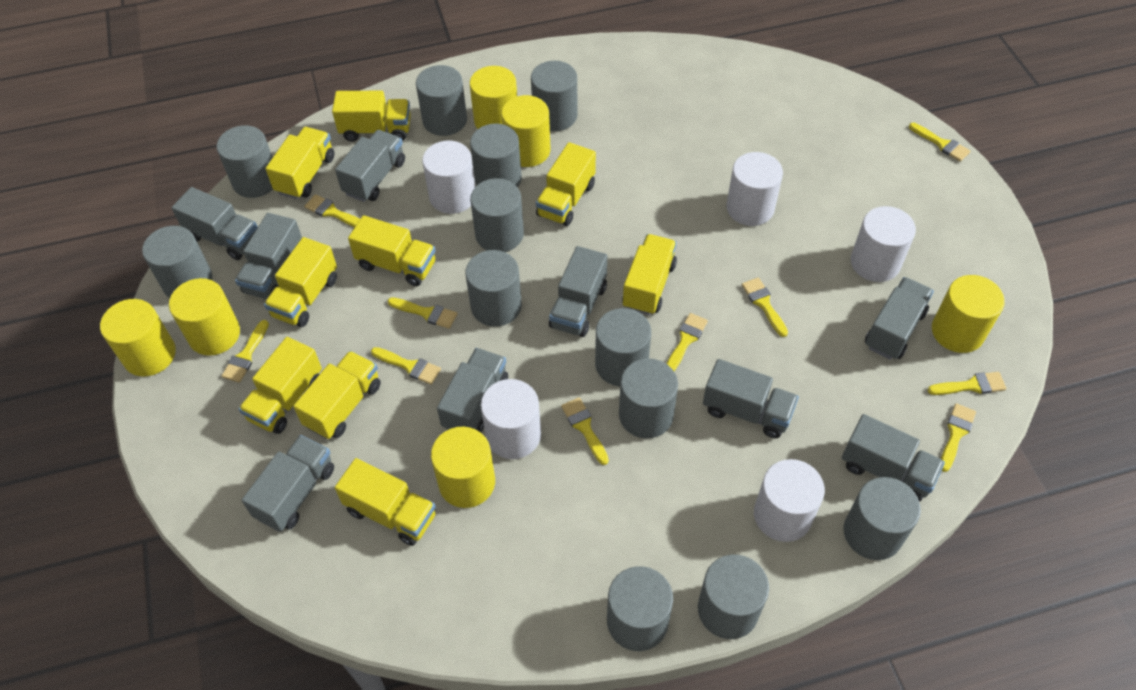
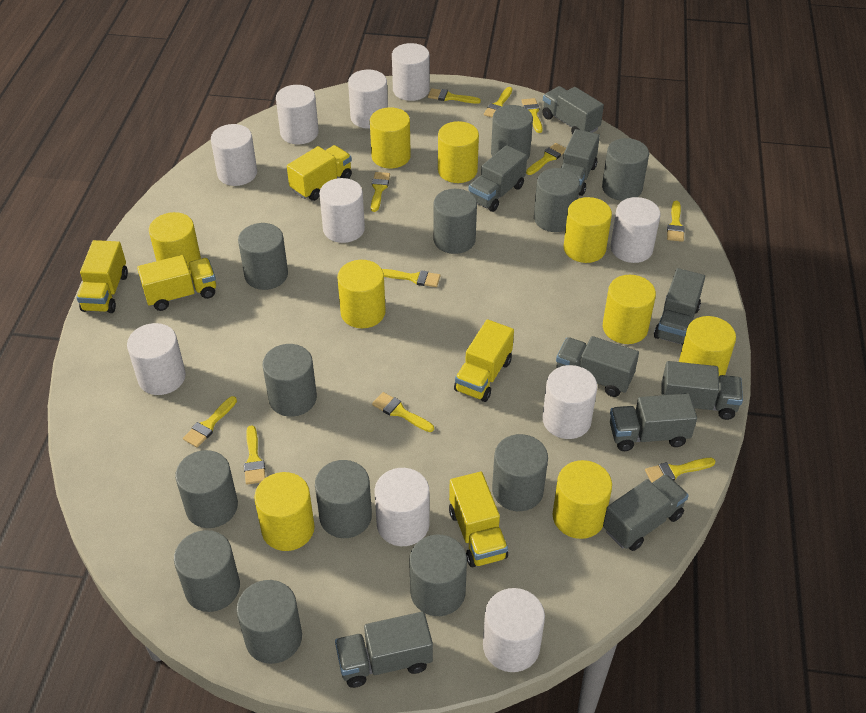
white cylinder: 5 -> 10
yellow brush: 10 -> 11
yellow cylinder: 6 -> 9
yellow truck: 9 -> 5

